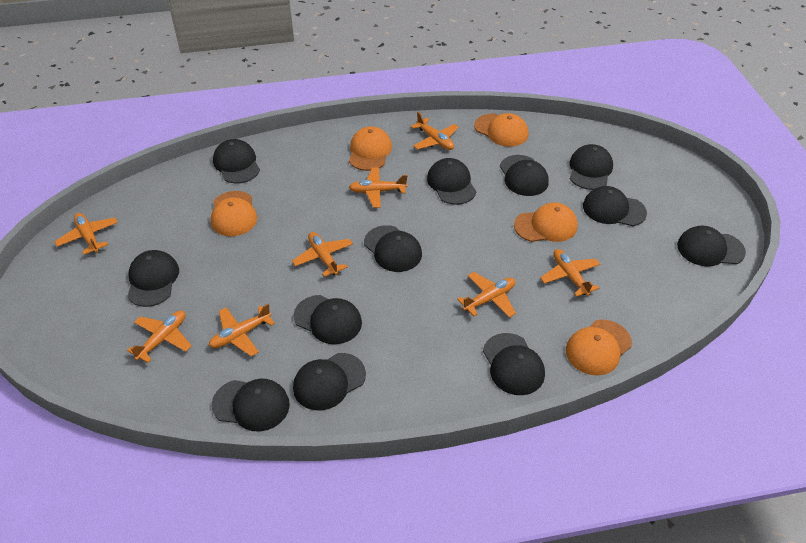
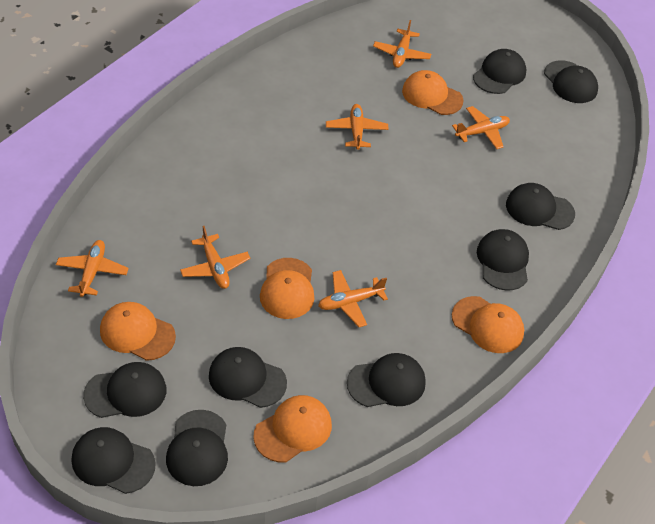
black cap: 12 -> 9
orange plane: 8 -> 6

